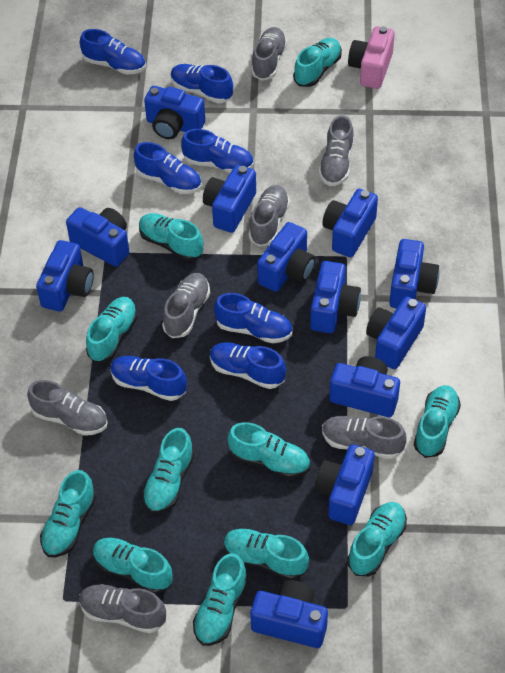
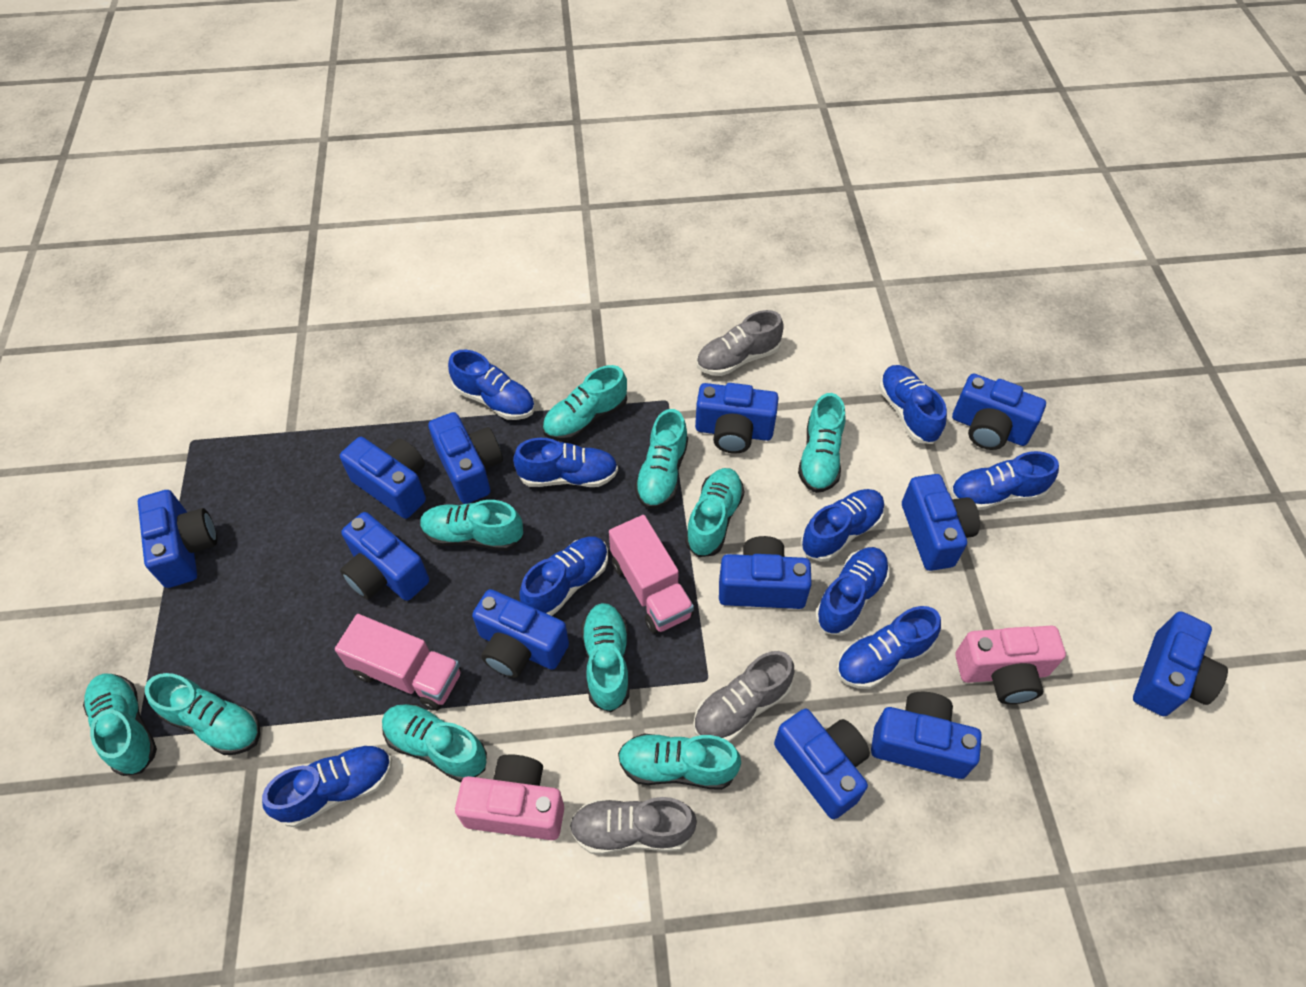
blue shoe: 7 -> 9
grey shoe: 7 -> 3
pink camera: 1 -> 2
pink truck: 0 -> 2
turquoise shoe: 11 -> 10

